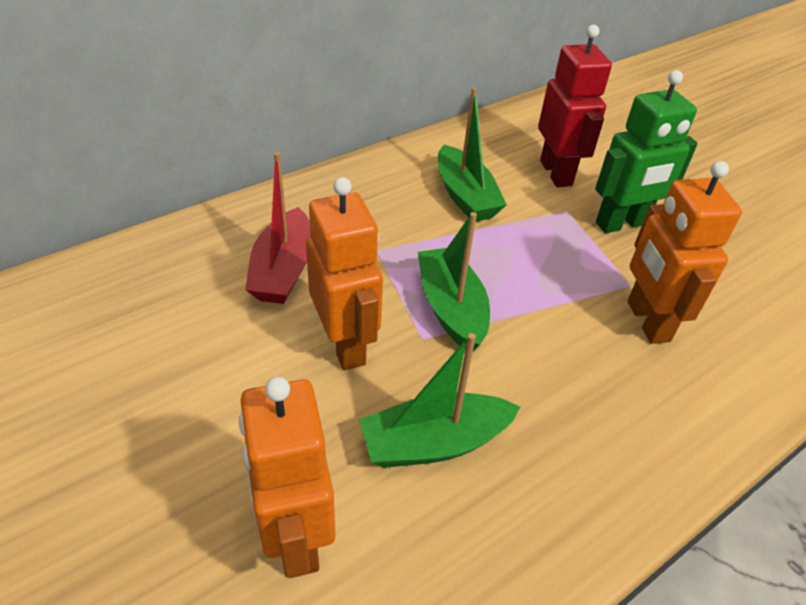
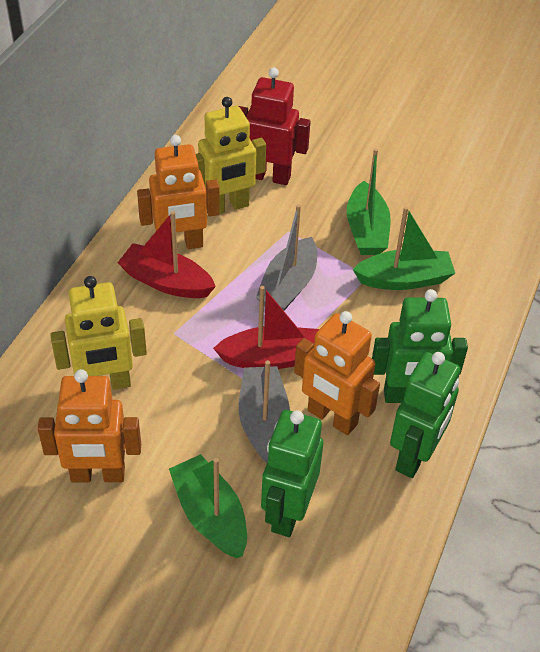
green robot: 1 -> 3
grey boat: 0 -> 2
red boat: 1 -> 2
yellow robot: 0 -> 2

